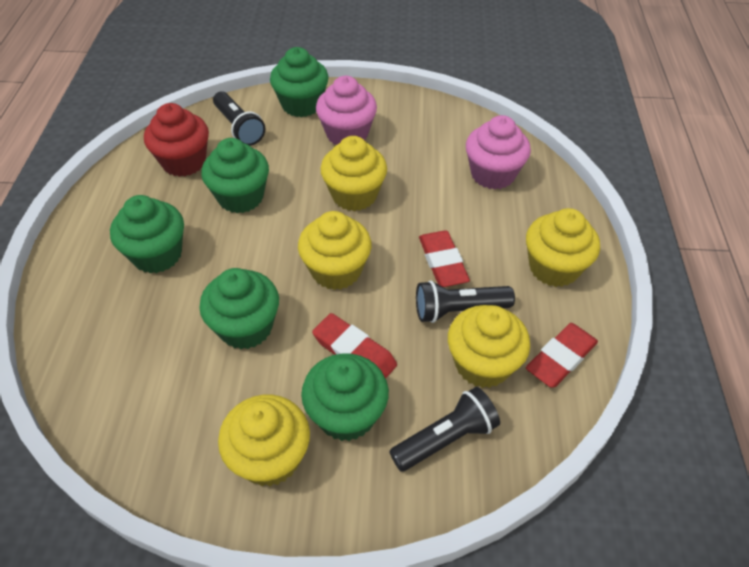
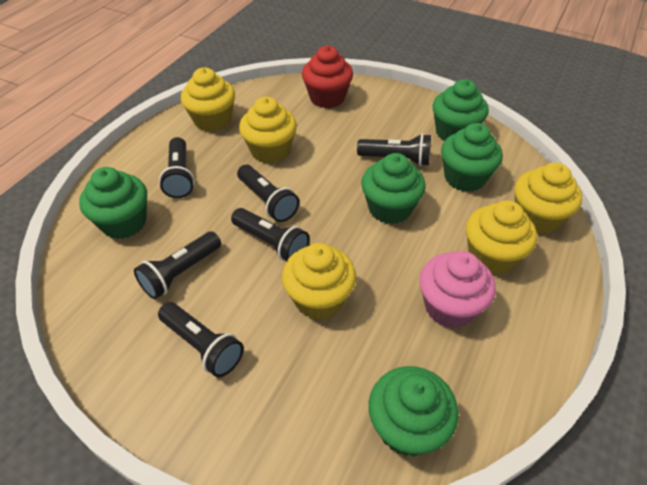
black flashlight: 3 -> 6
pink cupcake: 2 -> 1
red eraser: 3 -> 0

